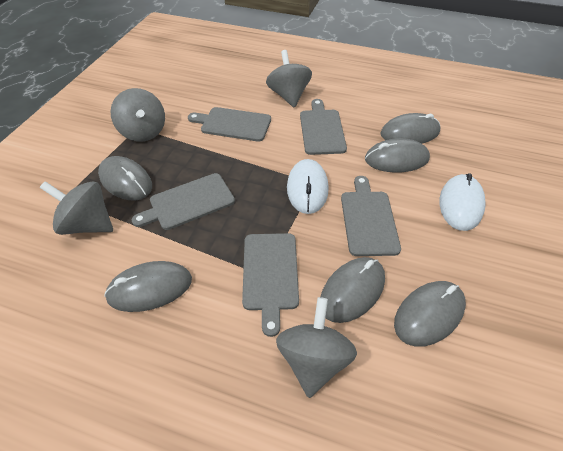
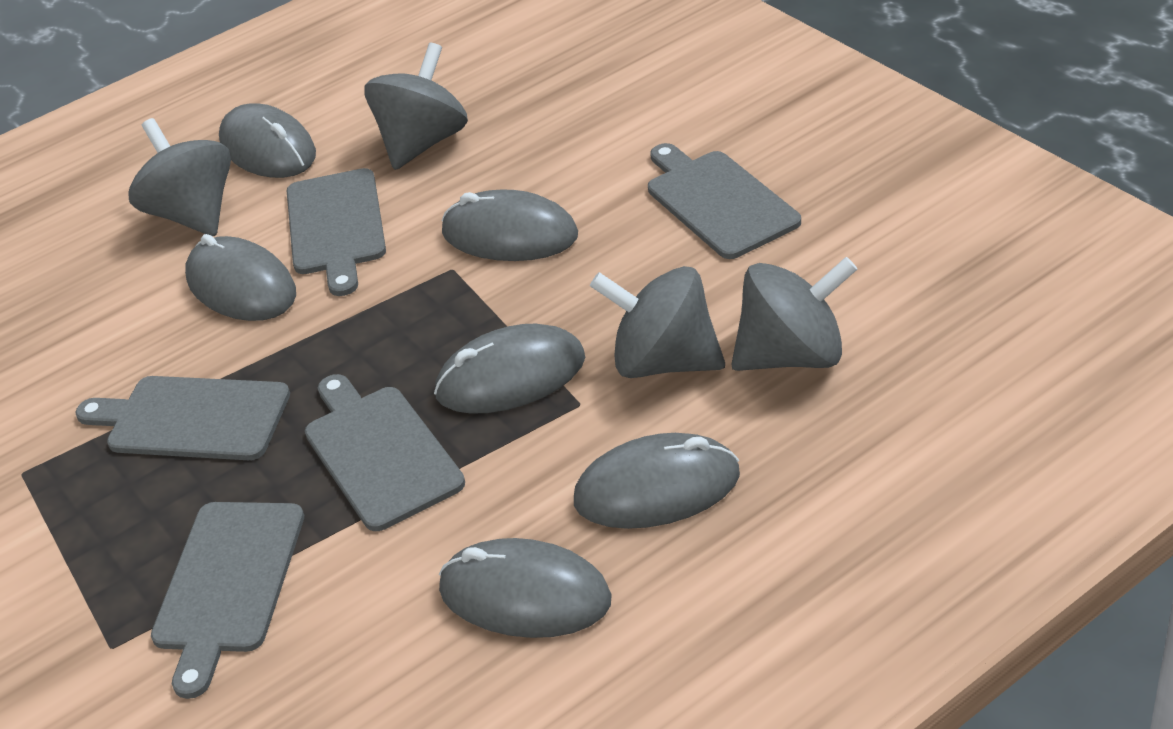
white mouse: 2 -> 0

